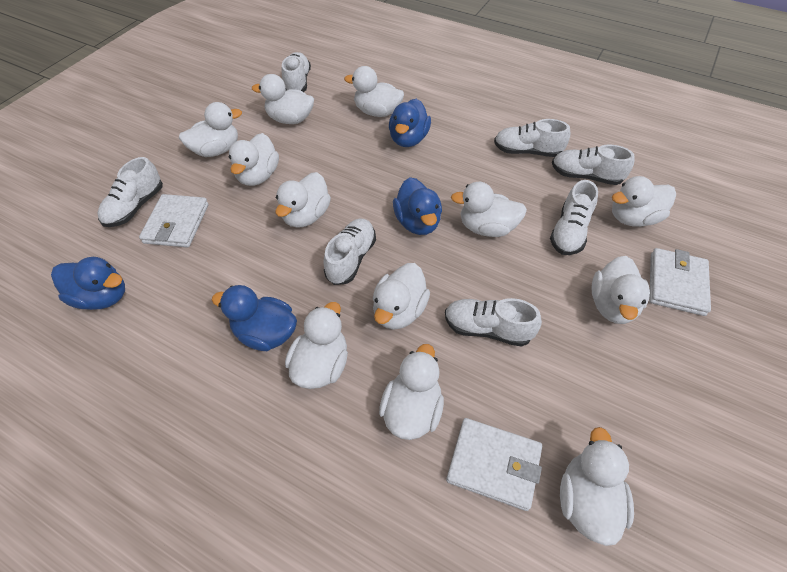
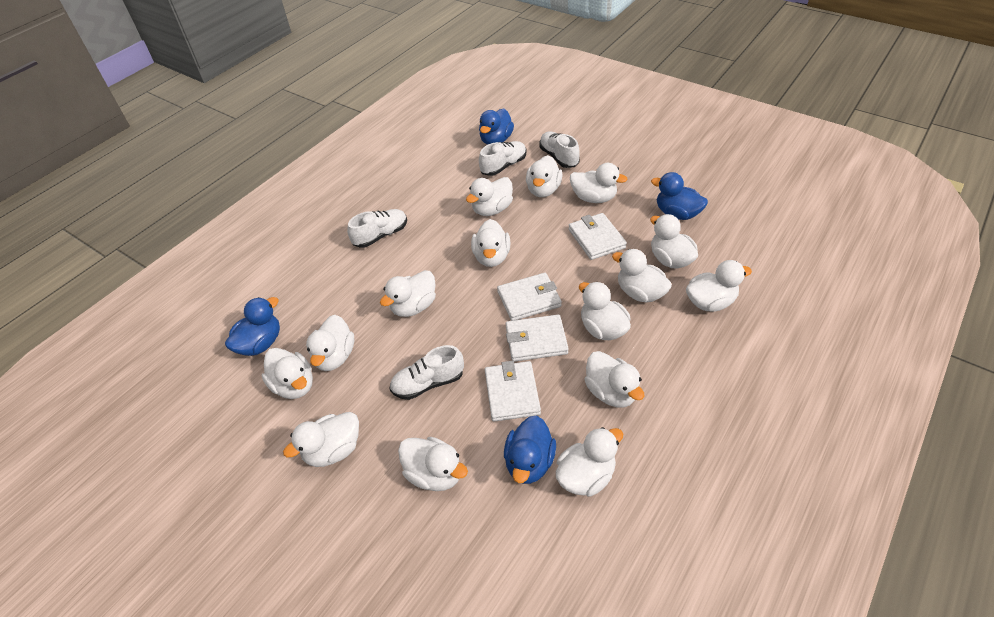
white duck: 12 -> 15
white shoe: 7 -> 4
white wallet: 3 -> 4

